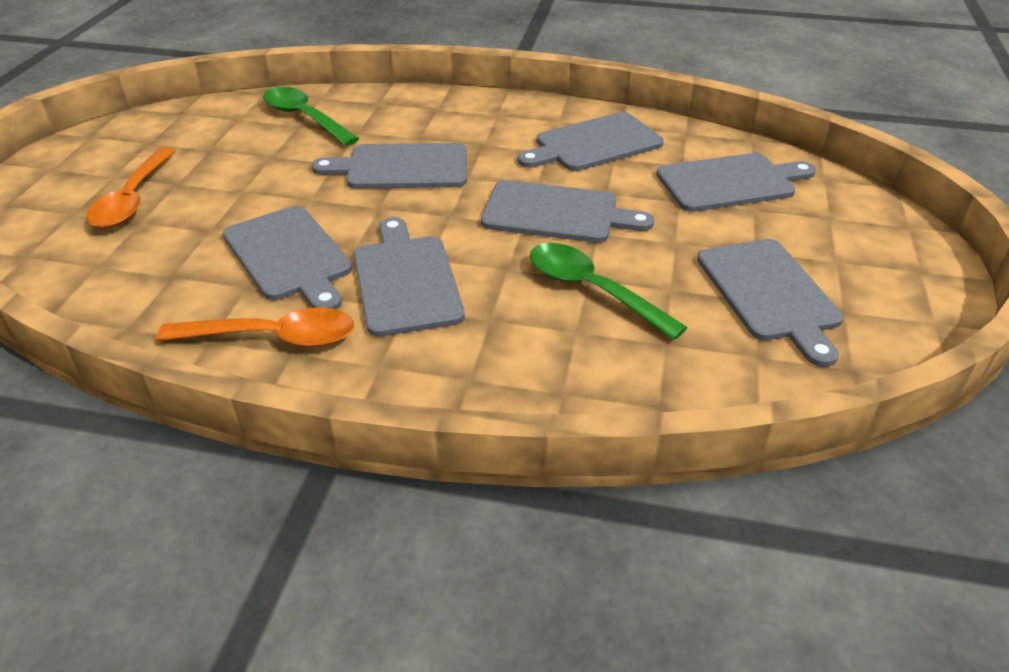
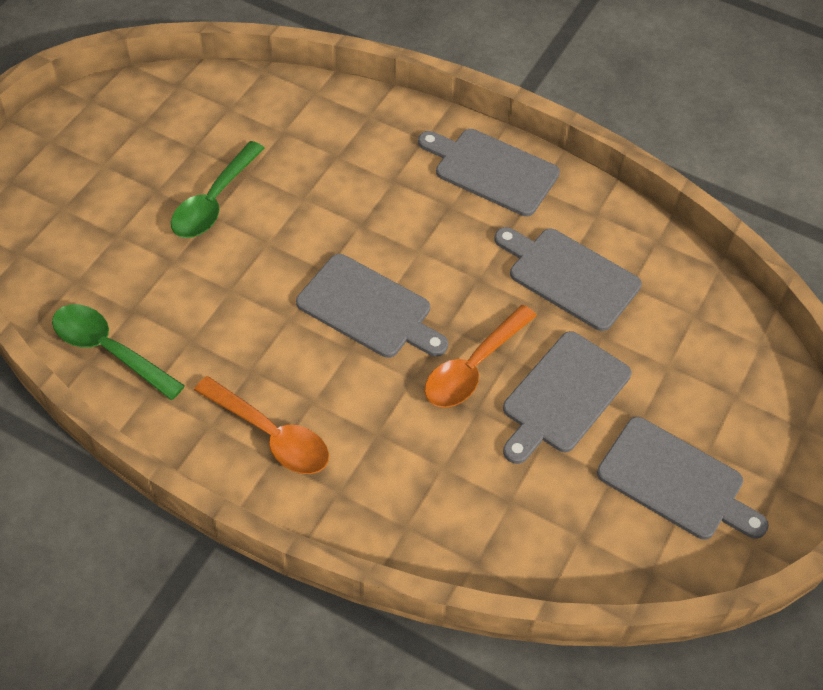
grey cutting board: 7 -> 5

